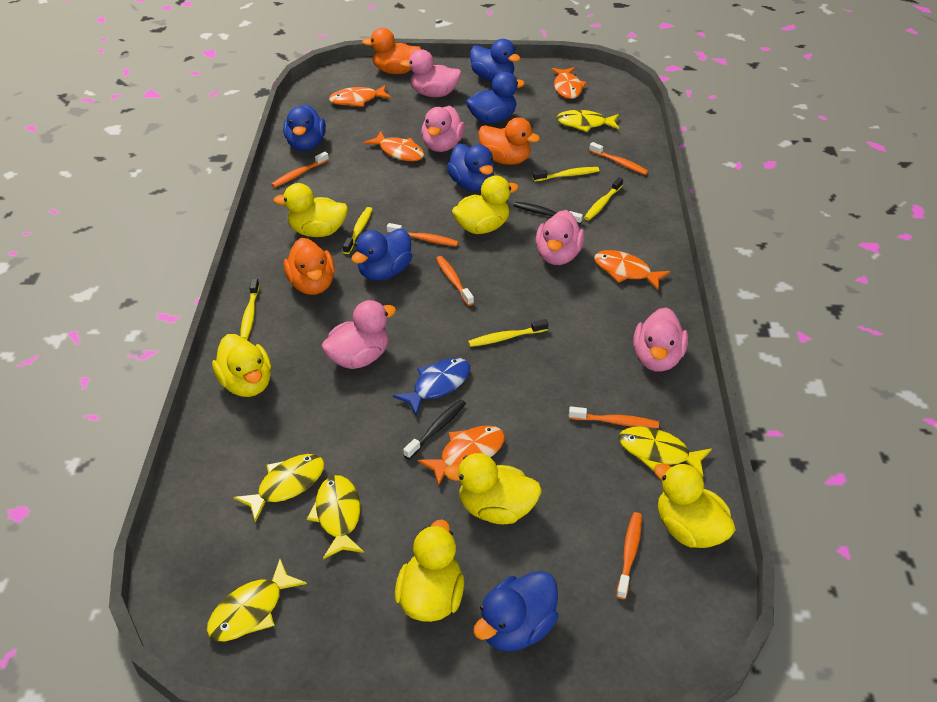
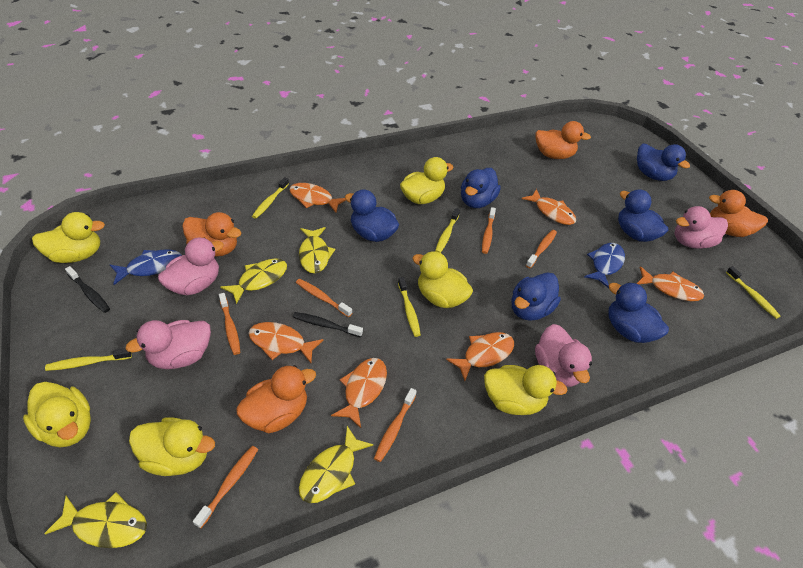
blue fish: 1 -> 2
orange duck: 3 -> 4
orange fish: 5 -> 6
pink duck: 5 -> 4
yellow fish: 5 -> 4

